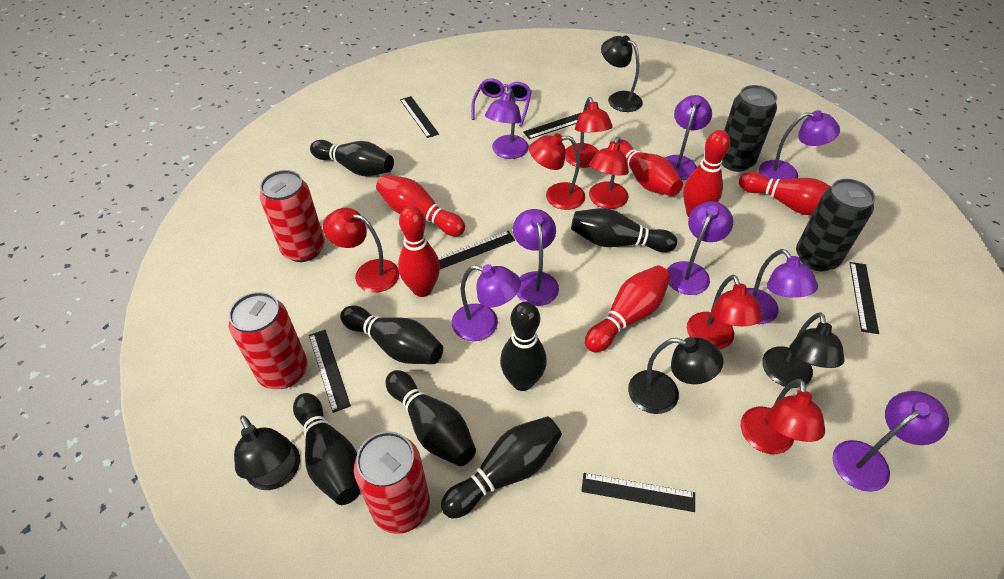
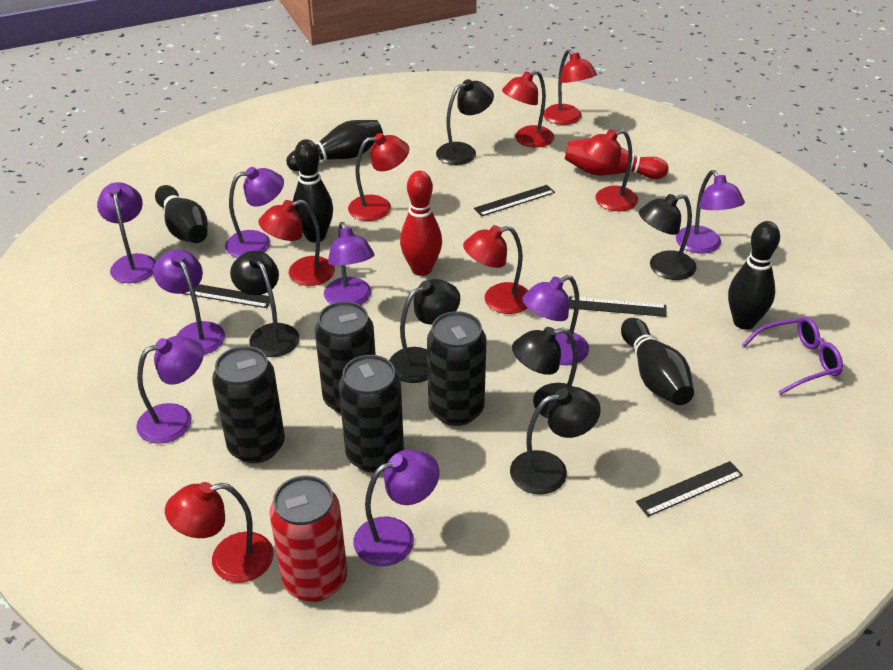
black bowling pin: 7 -> 5
black can: 2 -> 4
black lamp: 4 -> 6
black ruler: 6 -> 4
red bowling pin: 6 -> 2
red can: 3 -> 1
red lamp: 6 -> 7

